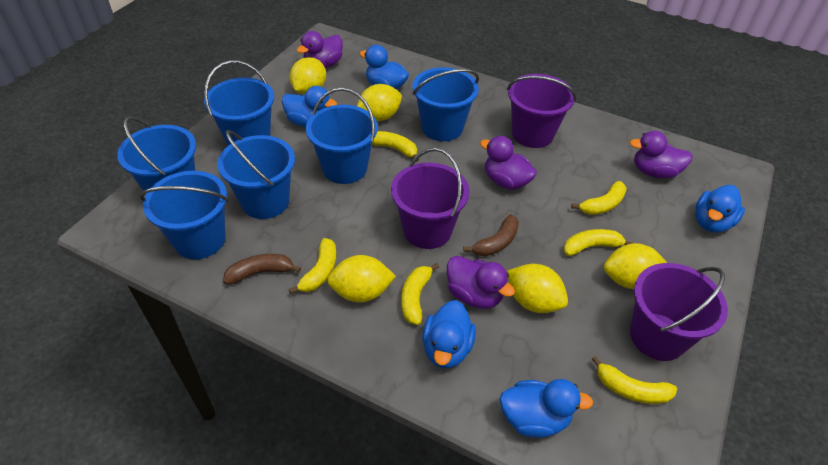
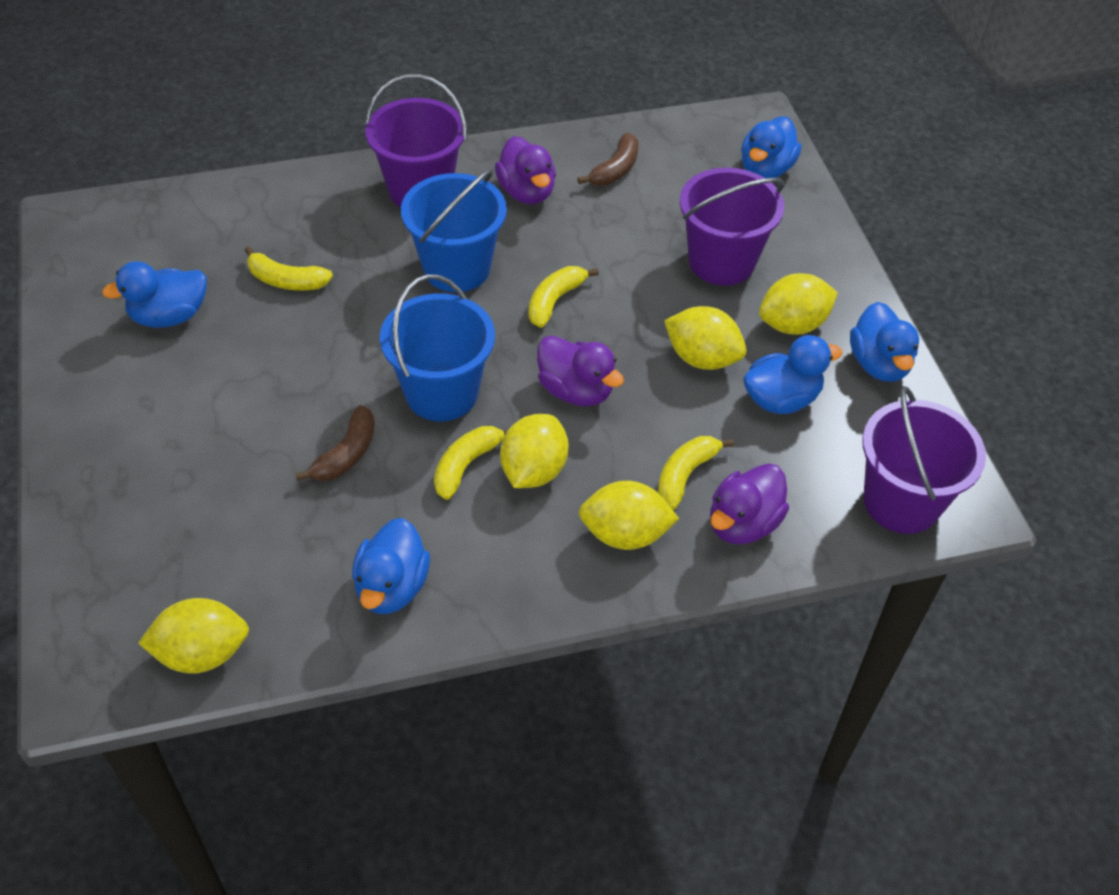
blue bucket: 6 -> 2
purple duck: 4 -> 3
yellow banana: 6 -> 4

